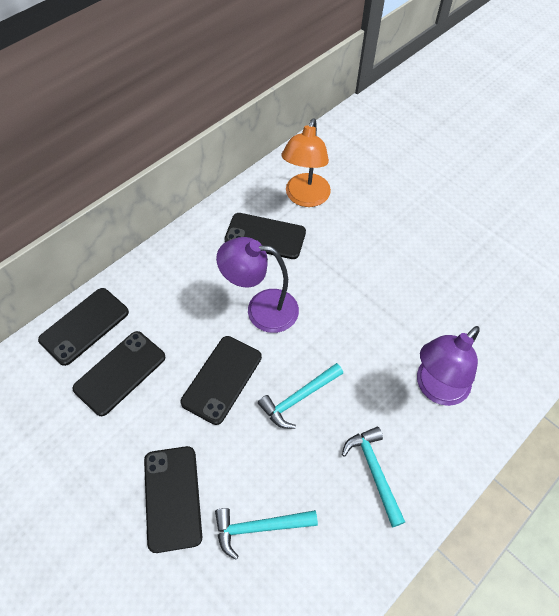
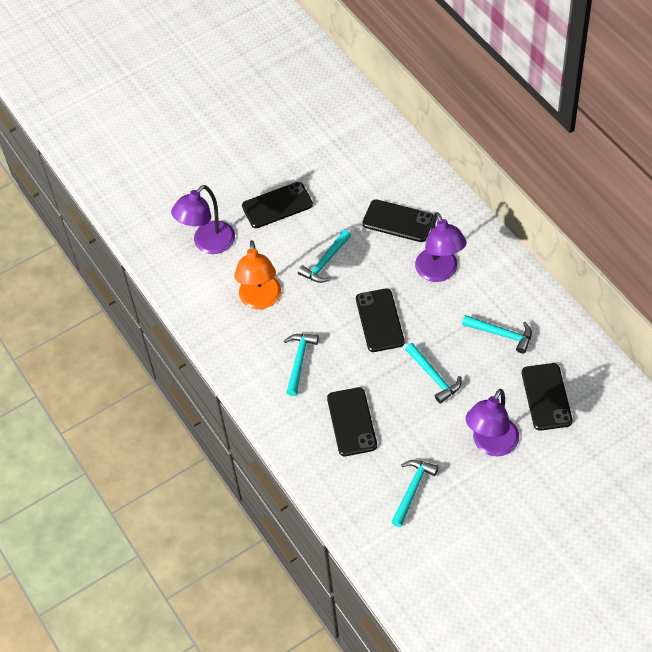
purple lamp: 2 -> 3
turquoise hammer: 3 -> 5

